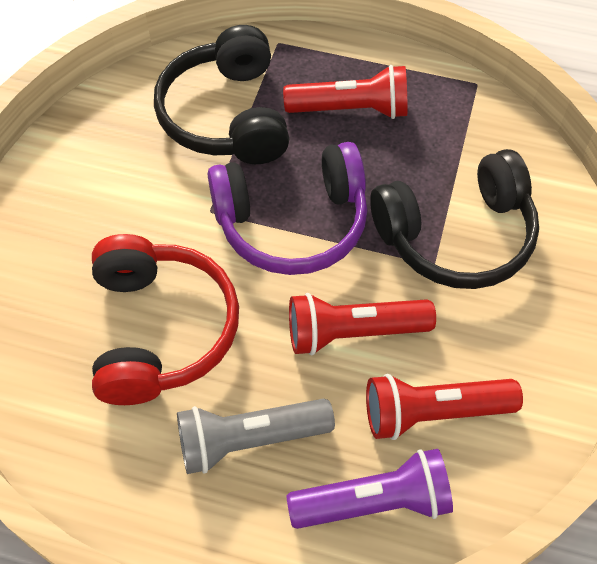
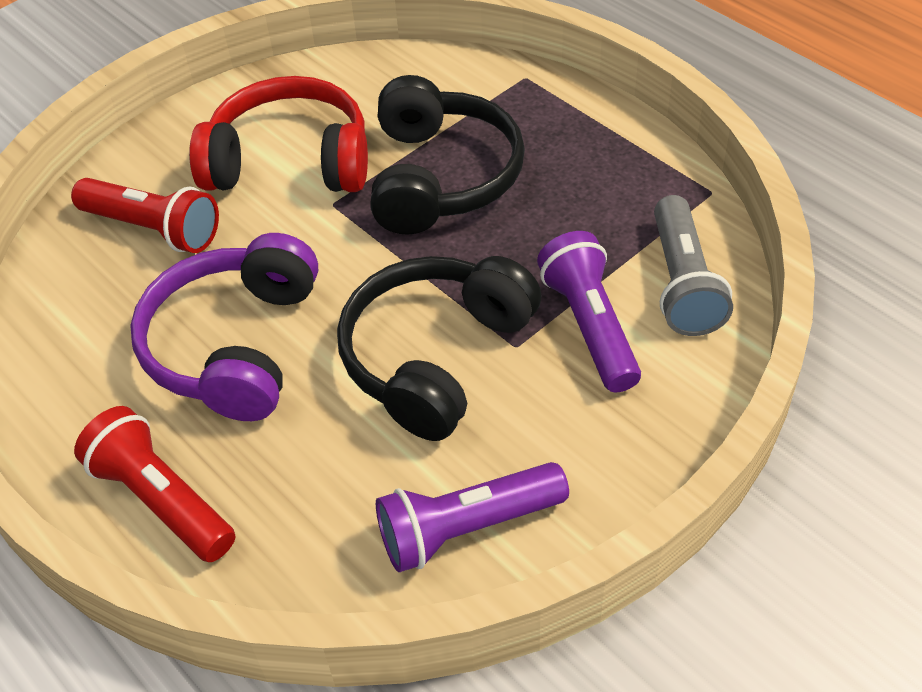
purple flashlight: 1 -> 2
red flashlight: 3 -> 2

